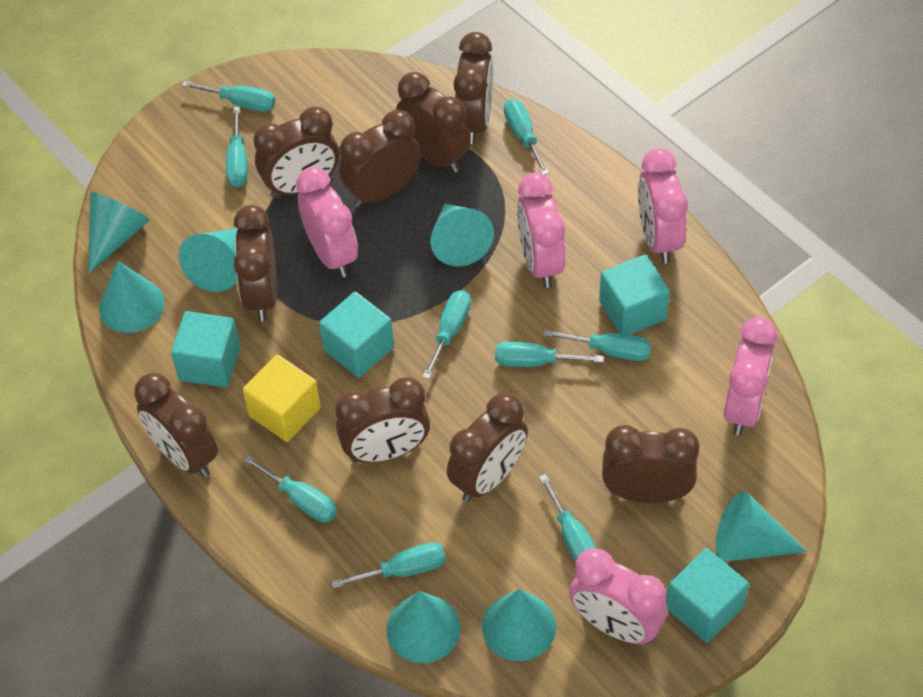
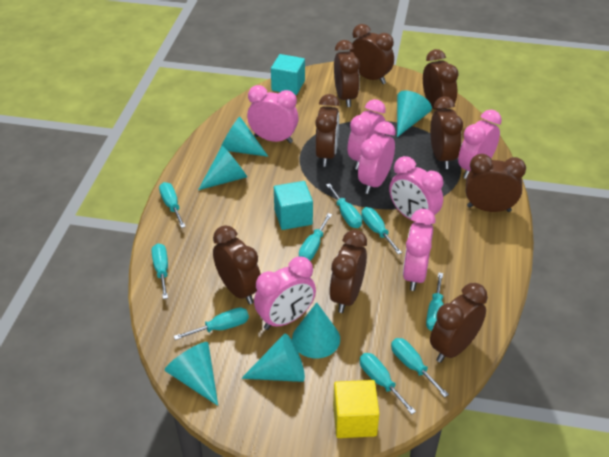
pink clock: 5 -> 7
turquoise cone: 7 -> 6
turquoise cube: 4 -> 2

